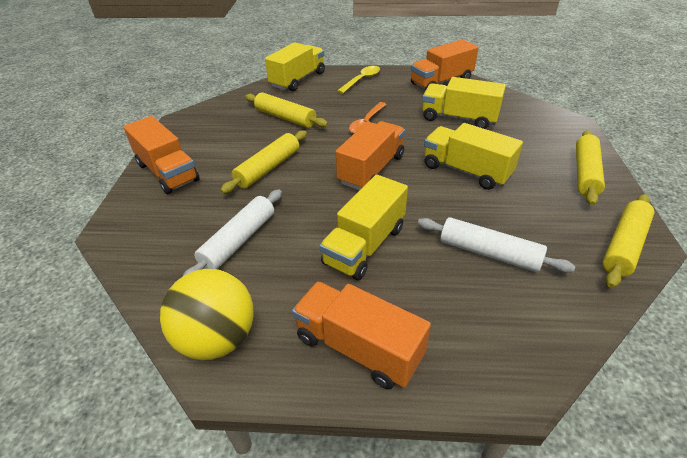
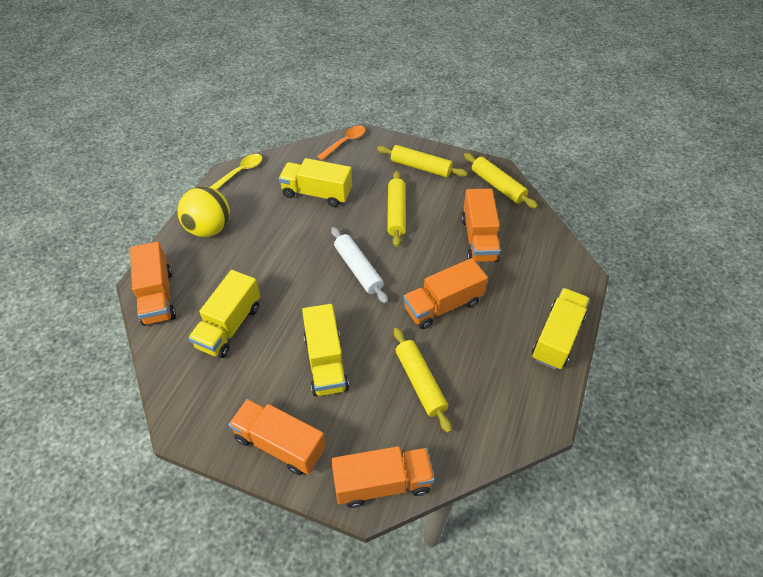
orange truck: 4 -> 5
white rolling pin: 2 -> 1

